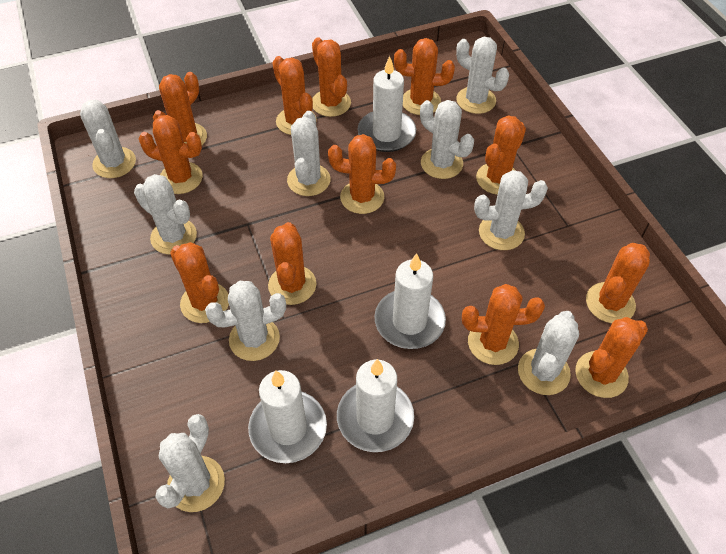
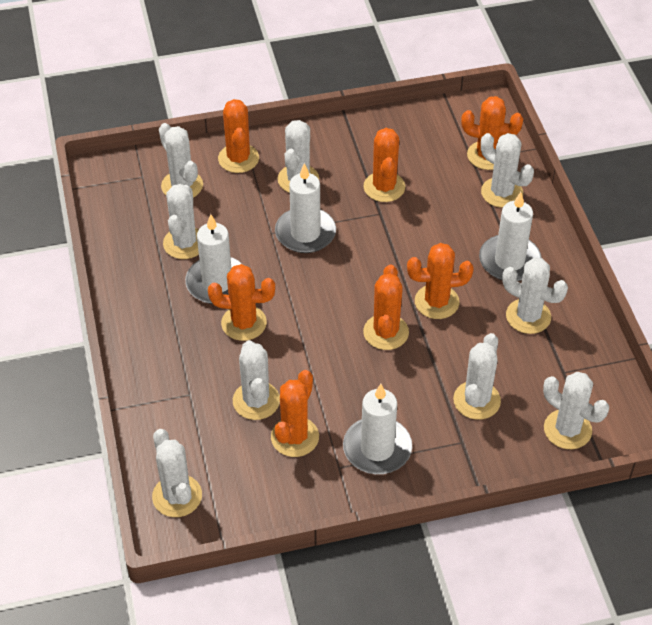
orange cactus: 12 -> 7

